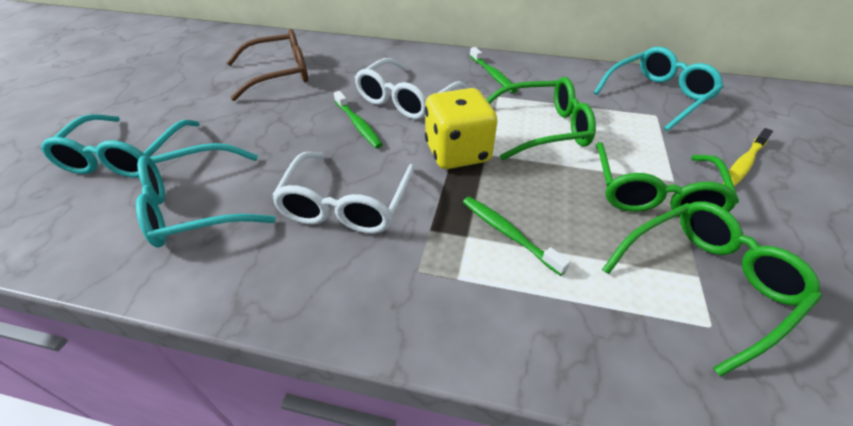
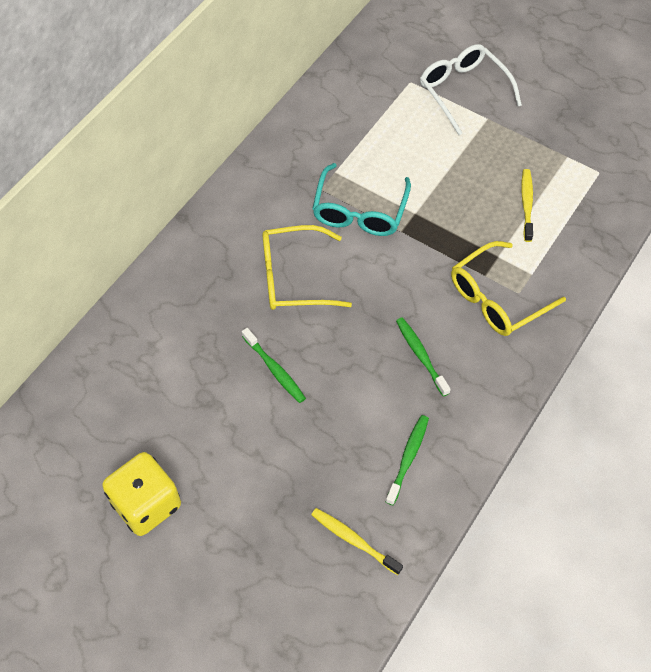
brown glasses: 1 -> 0
green glasses: 3 -> 0
turquoise glasses: 3 -> 1
white glasses: 2 -> 1
yellow glasses: 0 -> 2
yellow toothbrush: 1 -> 2

